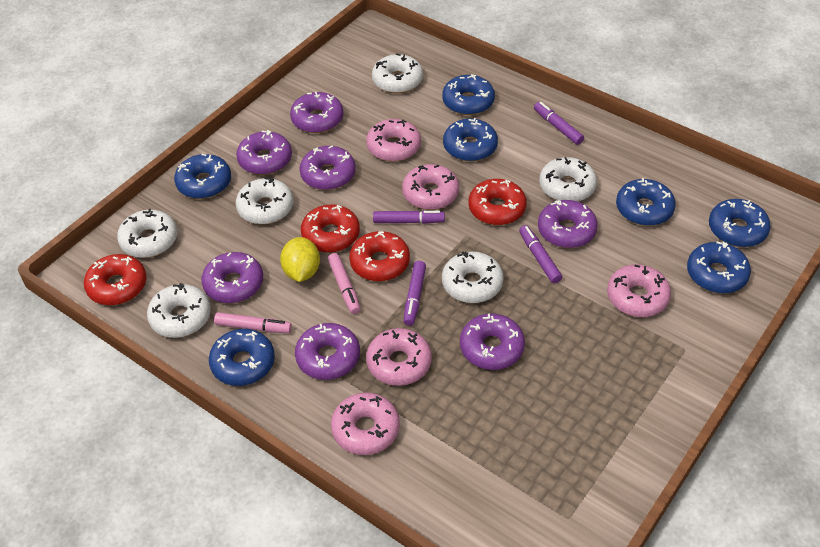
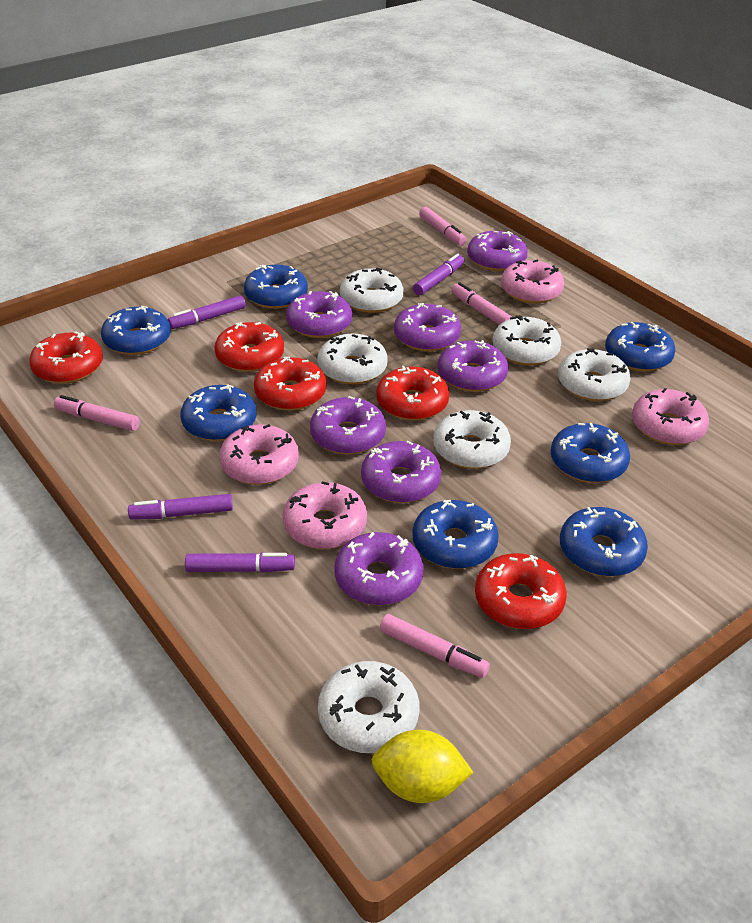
pink donut: 5 -> 4
pink marker: 2 -> 4
red donut: 4 -> 5

